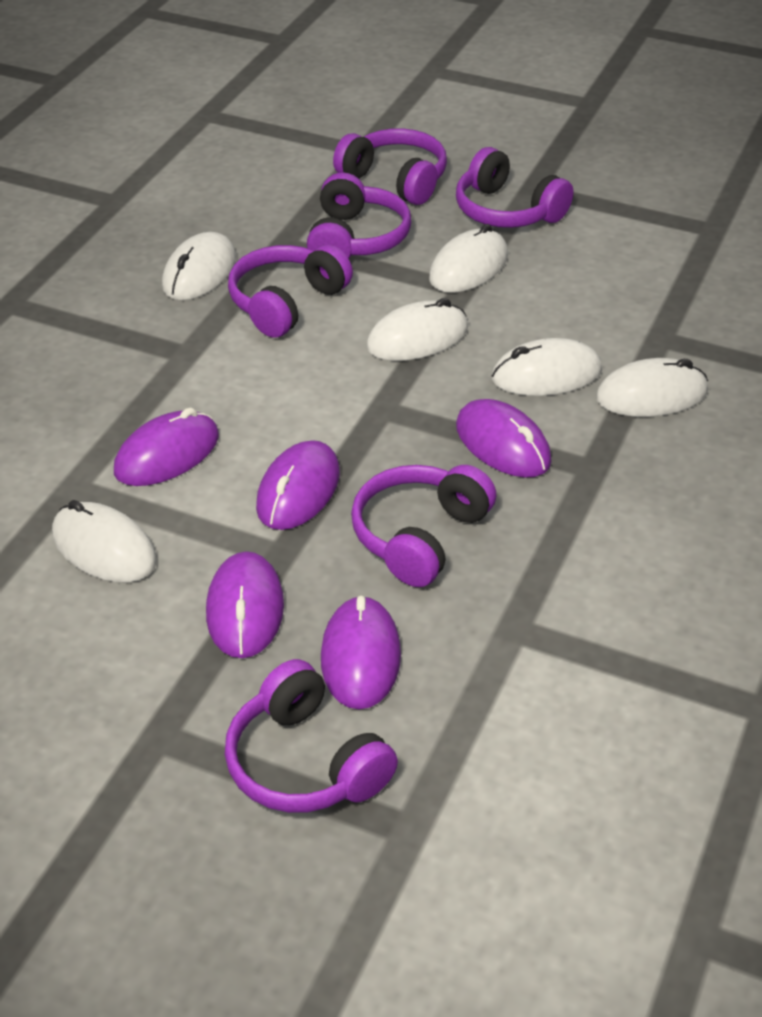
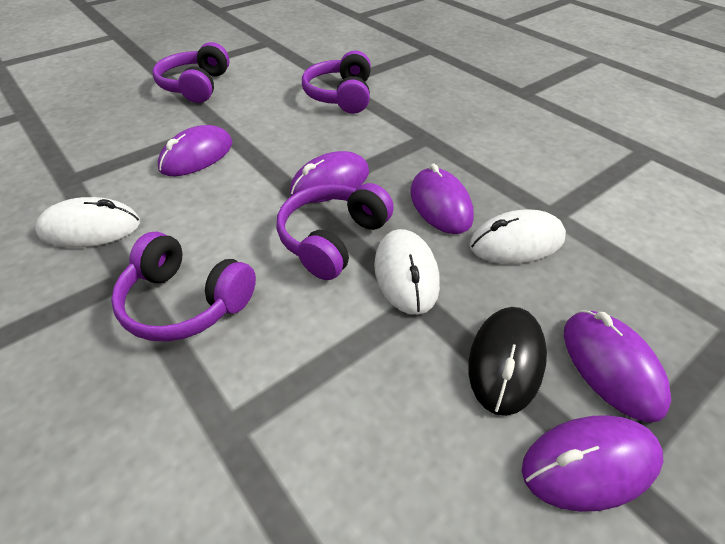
black mouse: 0 -> 1
purple headphones: 6 -> 4
white mouse: 6 -> 3

